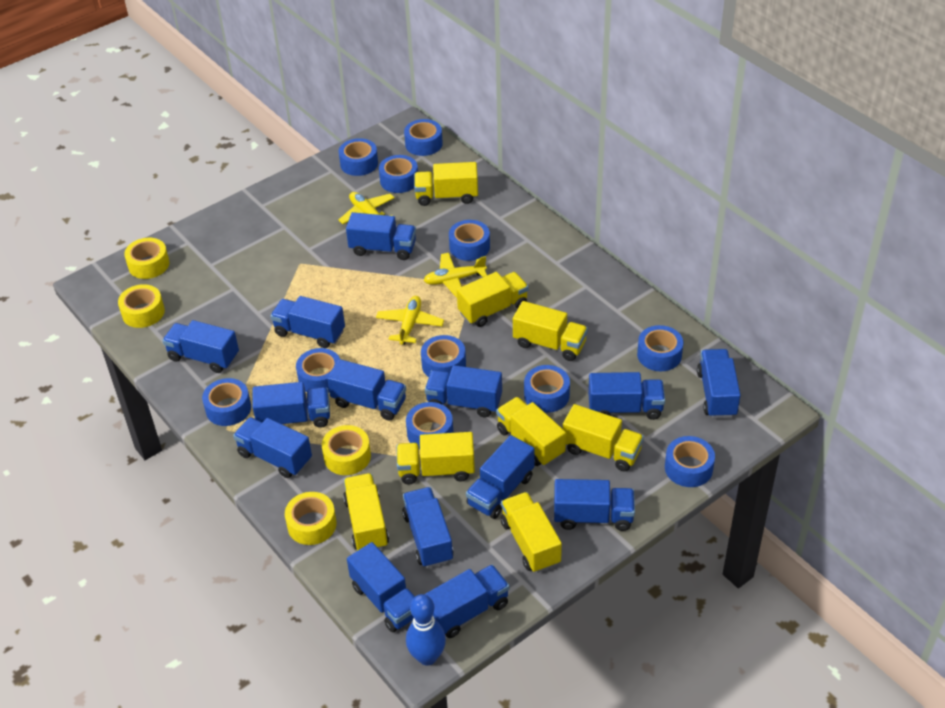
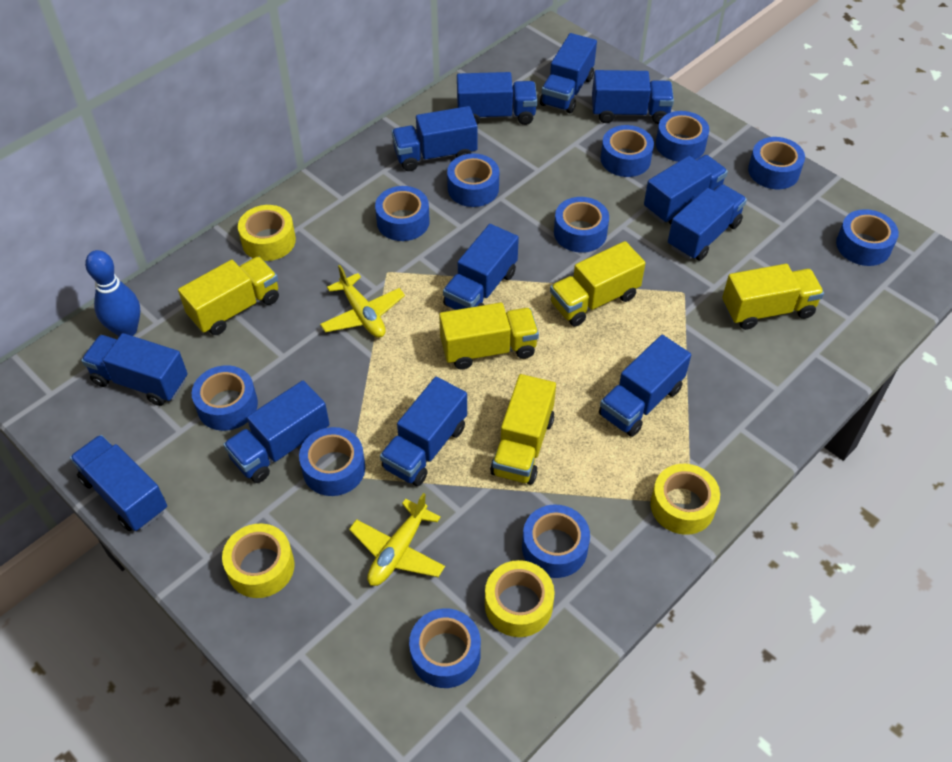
blue truck: 14 -> 12
yellow plane: 3 -> 2
yellow truck: 8 -> 5

